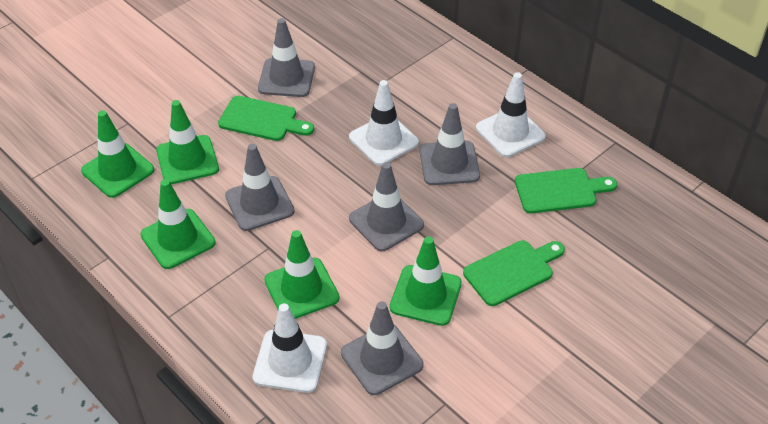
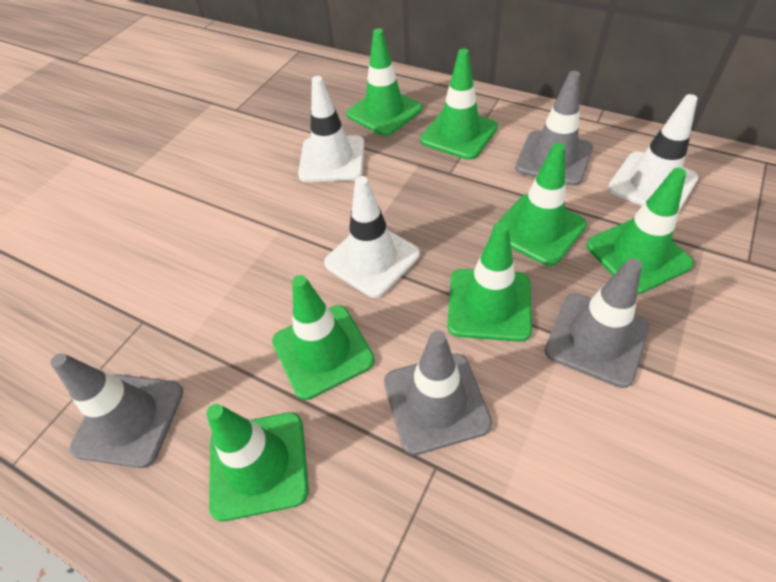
green cutting board: 3 -> 0
green traffic cone: 5 -> 7
grey traffic cone: 5 -> 4

